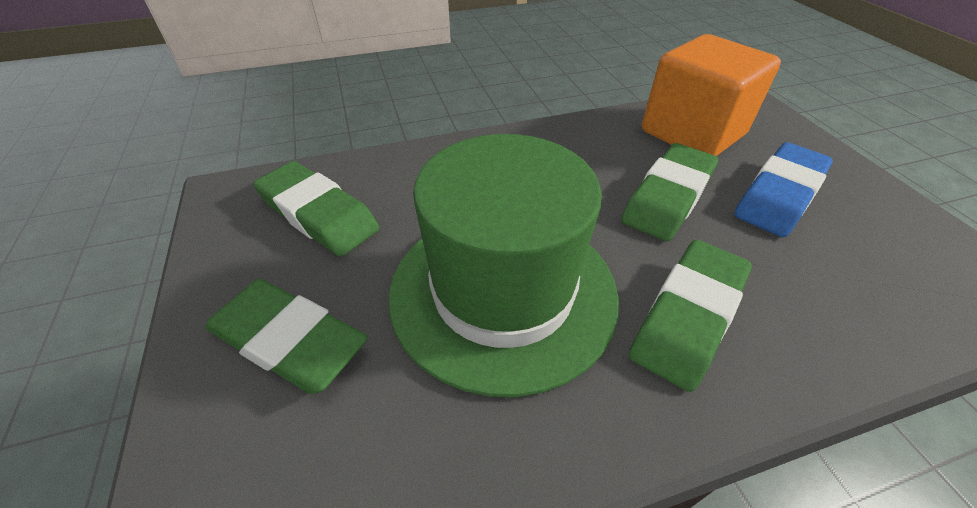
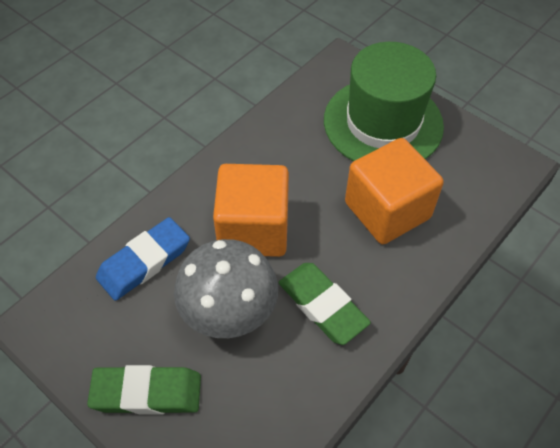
green eraser: 4 -> 2
grey mushroom: 0 -> 1
orange cube: 1 -> 2

